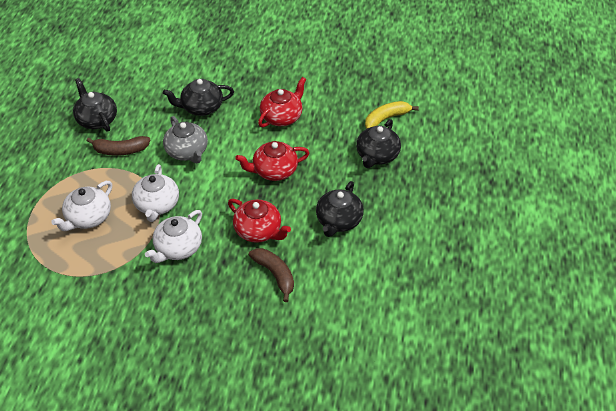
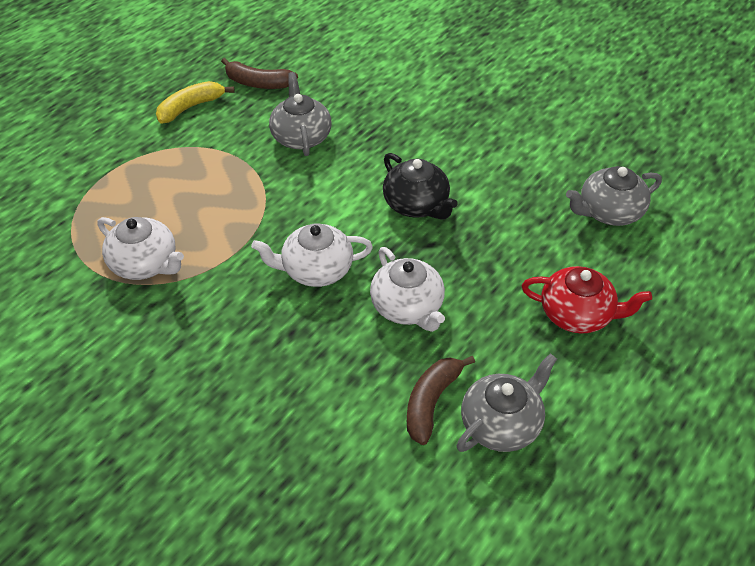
black teapot: 4 -> 1
grey teapot: 1 -> 3
red teapot: 3 -> 1

